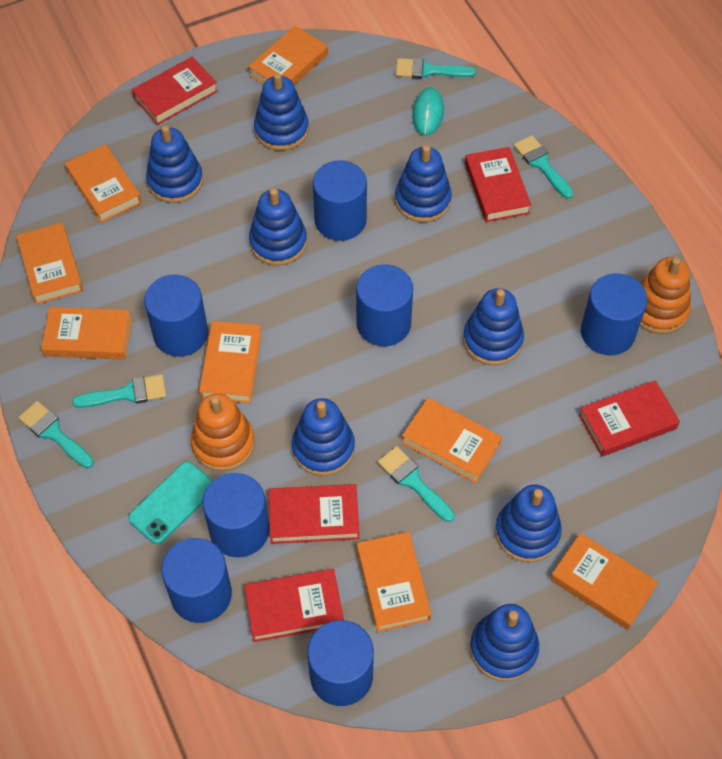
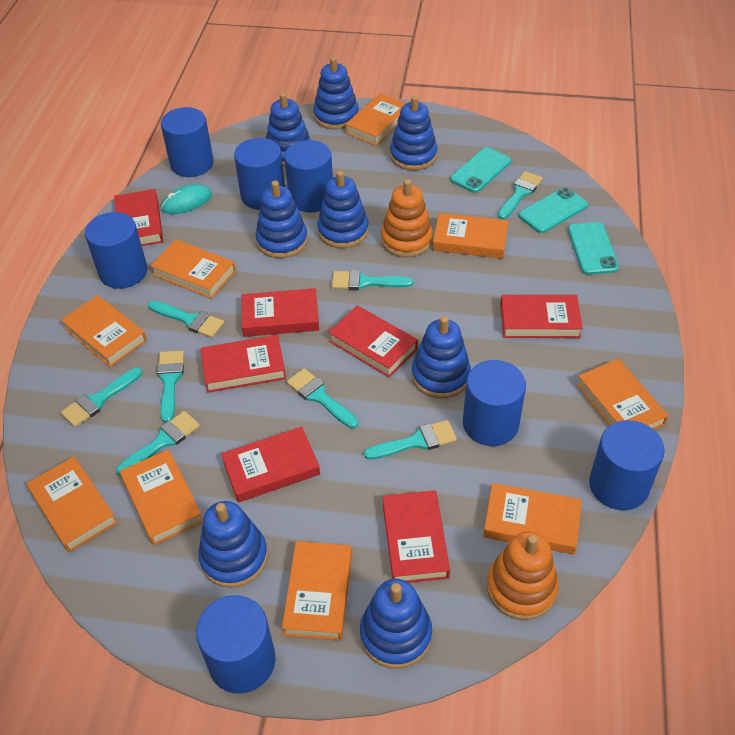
orange book: 8 -> 9
red book: 5 -> 7
turquoise brush: 5 -> 8
turquoise phone: 1 -> 3

